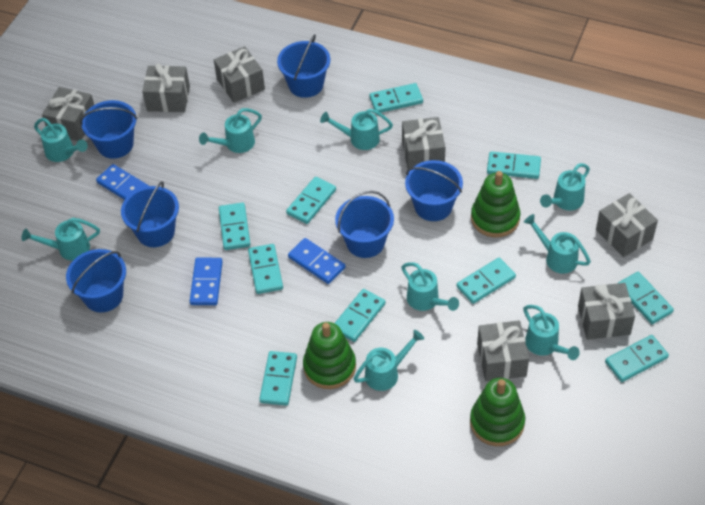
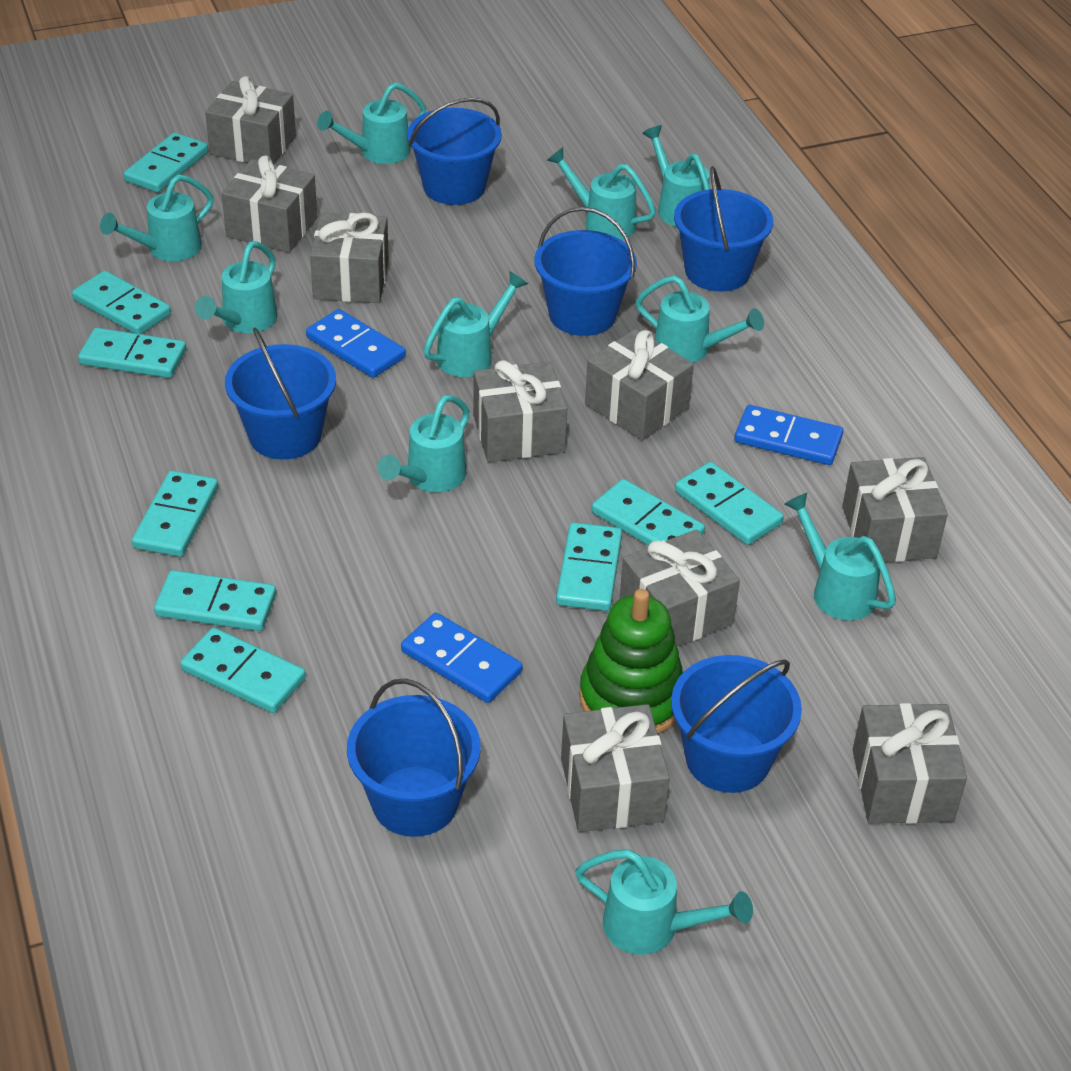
green stacking toy: 3 -> 1
grey gift: 7 -> 9
turquoise domino: 10 -> 9
turquoise watering can: 9 -> 10

